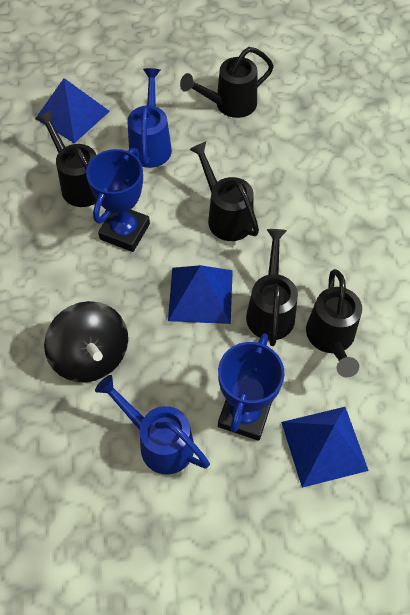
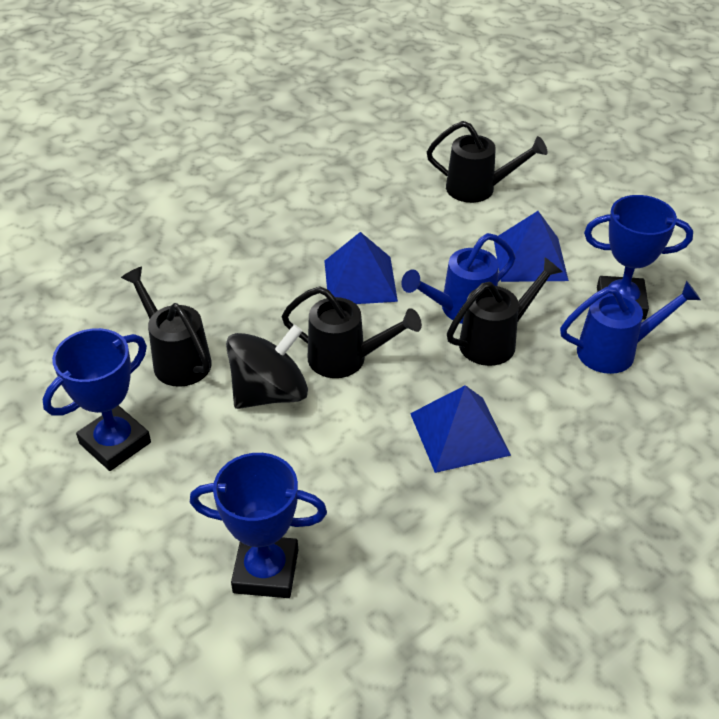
black watering can: 5 -> 4
blue trophy: 2 -> 3

